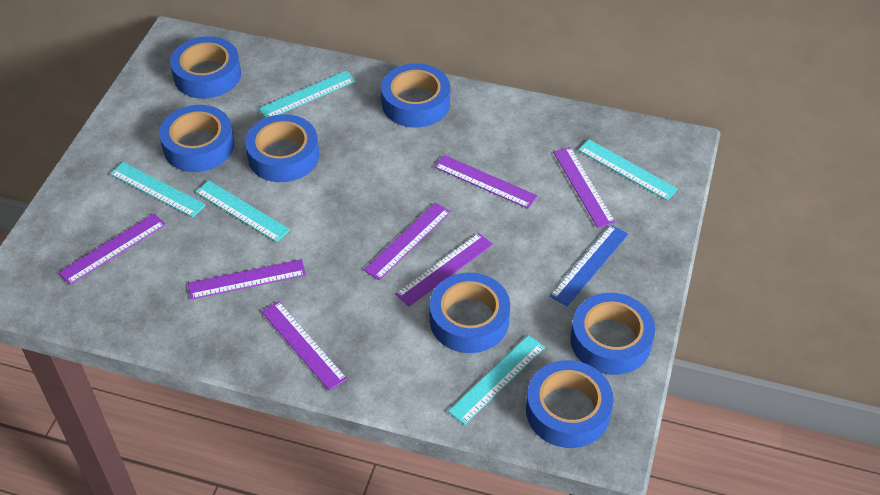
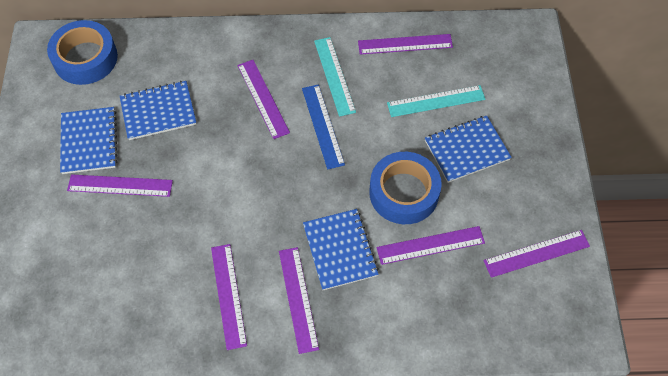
blue notebook: 0 -> 4
blue tape: 7 -> 2
turquoise ruler: 5 -> 2

